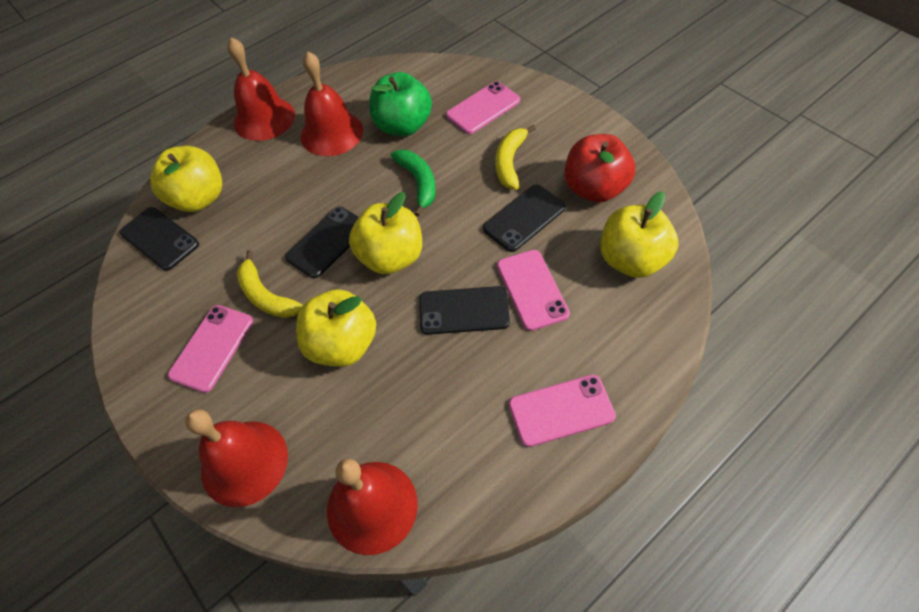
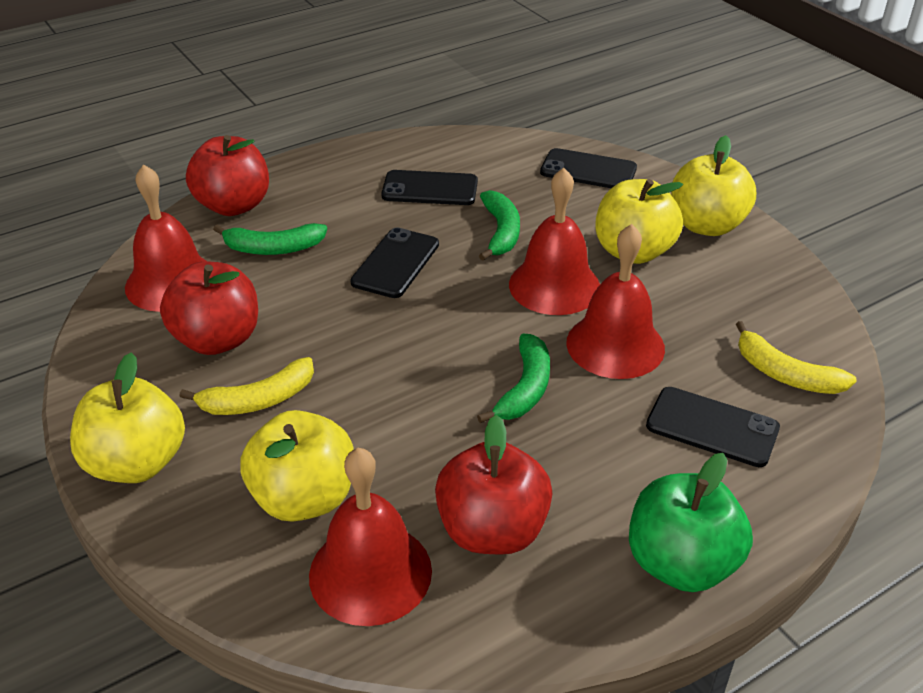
green banana: 1 -> 3
pink phone: 4 -> 0
red apple: 1 -> 3

